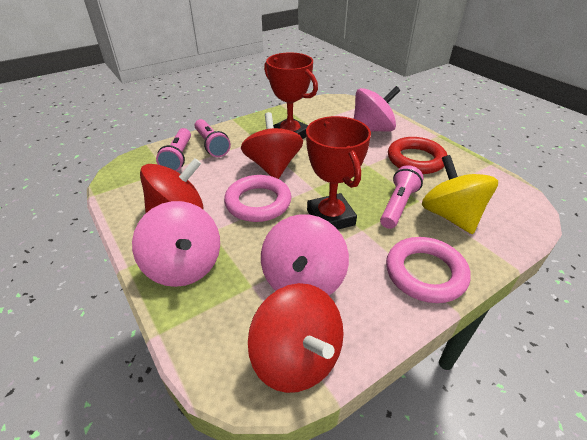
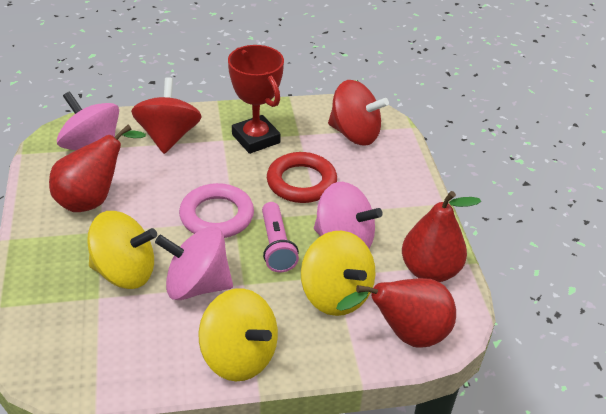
pink flashlight: 3 -> 1
pink ring: 2 -> 1
red pear: 0 -> 3
red spinning top: 3 -> 2
red trophy: 2 -> 1
yellow spinning top: 1 -> 3

